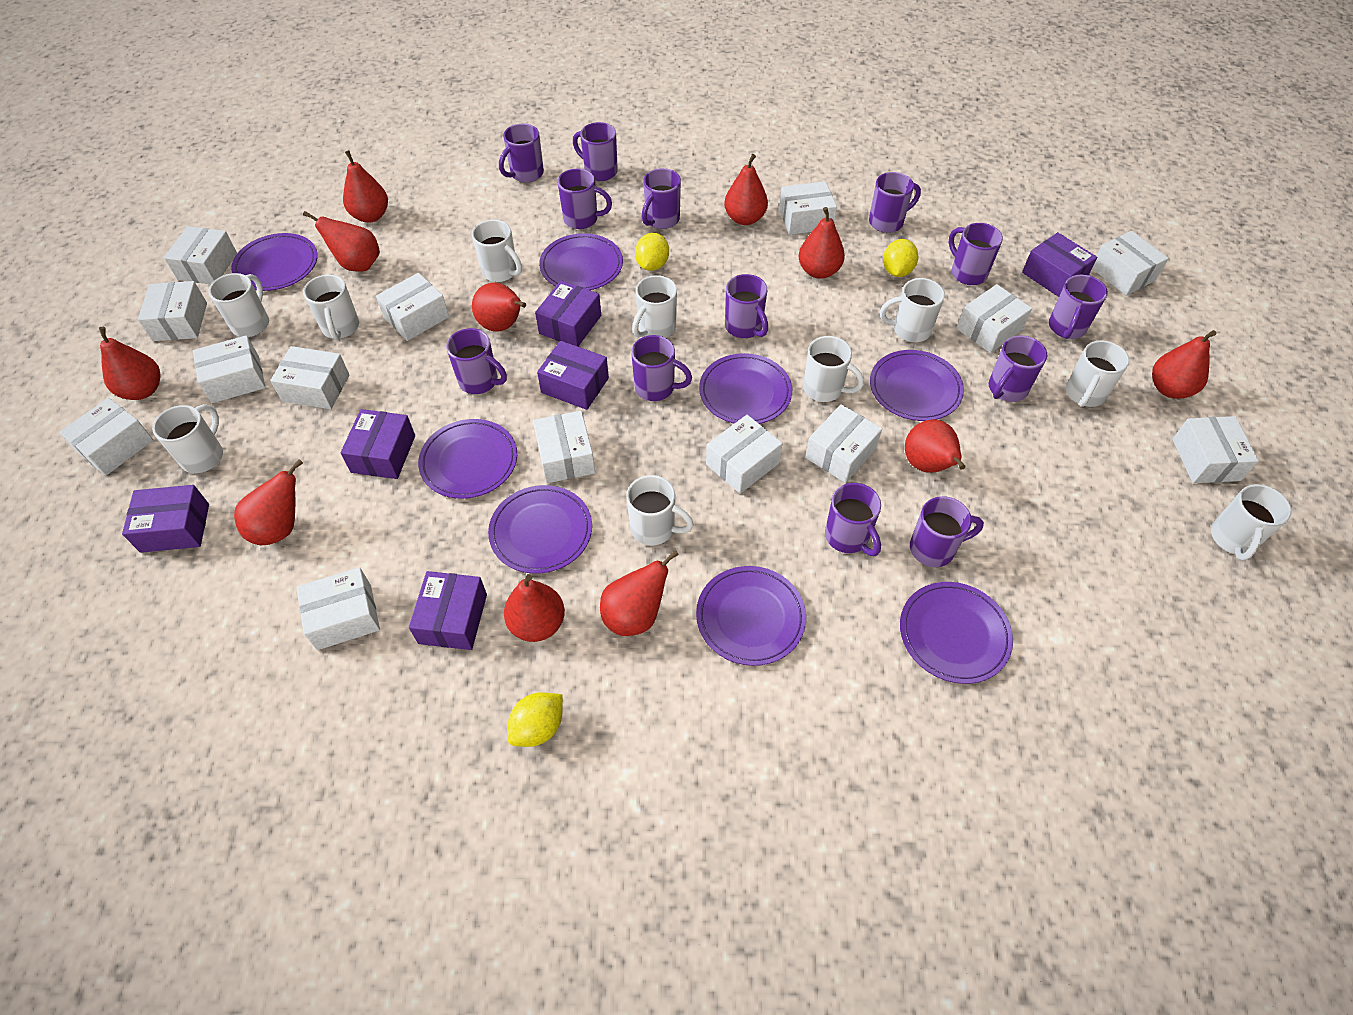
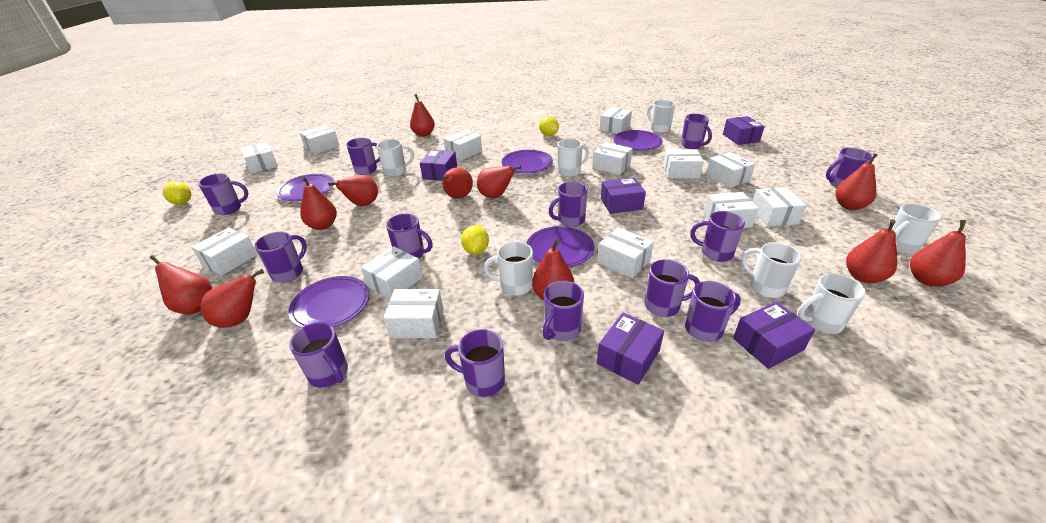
purple box: 6 -> 5
purple plate: 8 -> 5
white box: 14 -> 13
white mug: 10 -> 7

